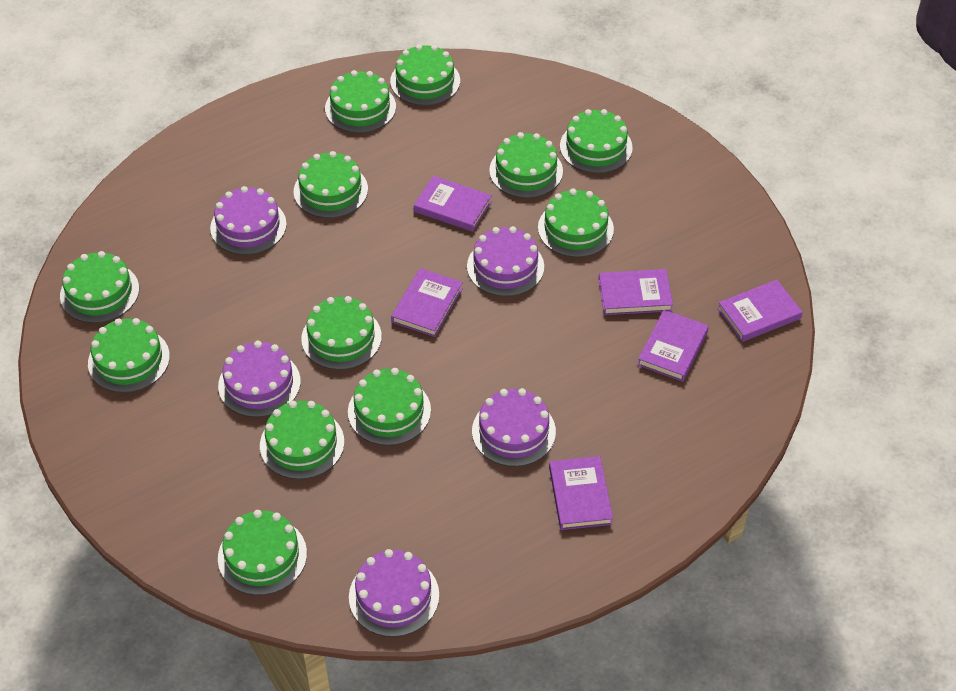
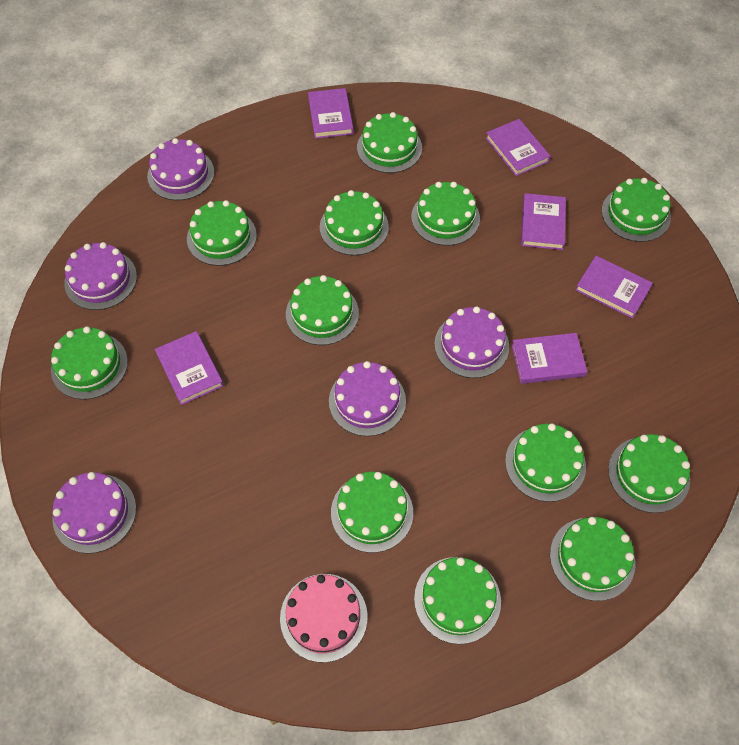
pink cake: 0 -> 1

